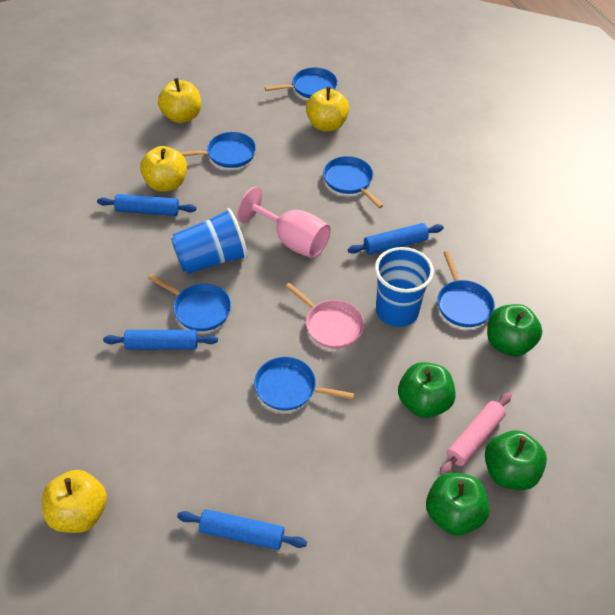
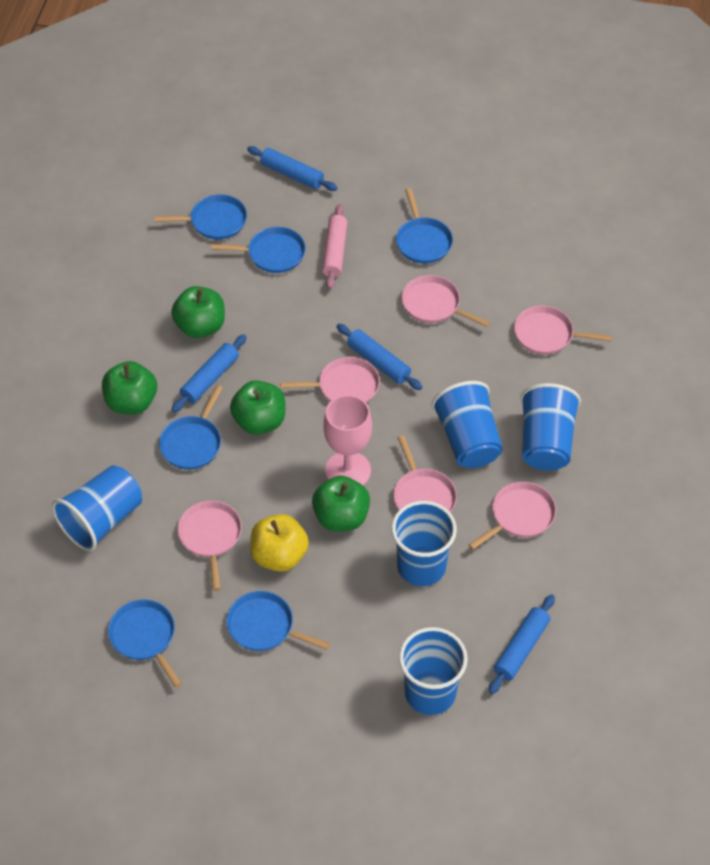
blue cup: 2 -> 5
pink pan: 1 -> 6
yellow apple: 4 -> 1

